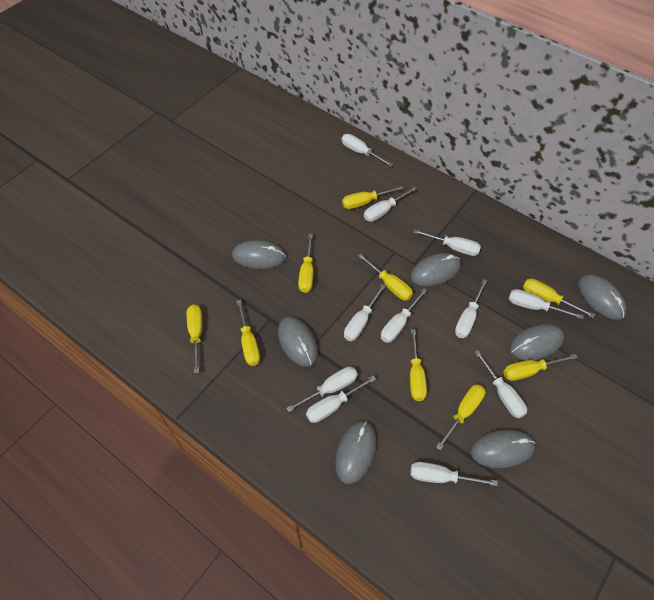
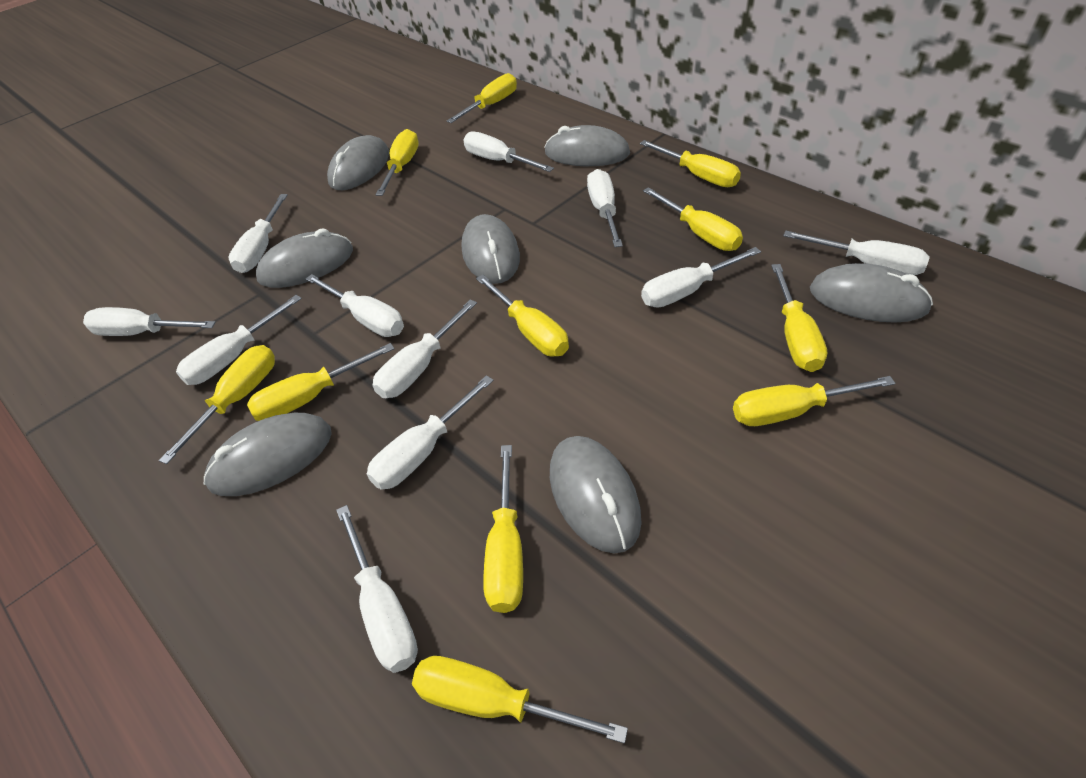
yellow screwdriver: 9 -> 11

